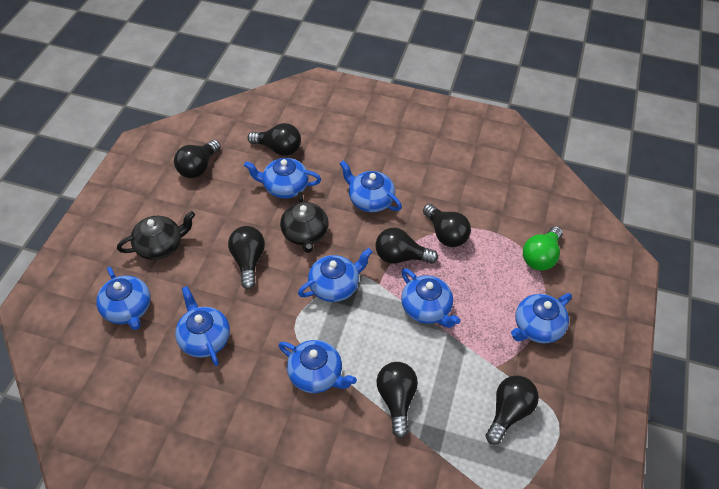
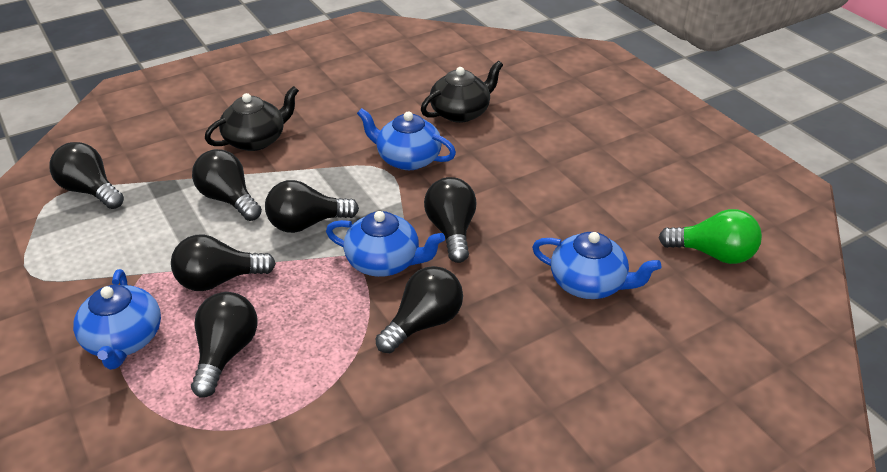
blue teapot: 8 -> 4

